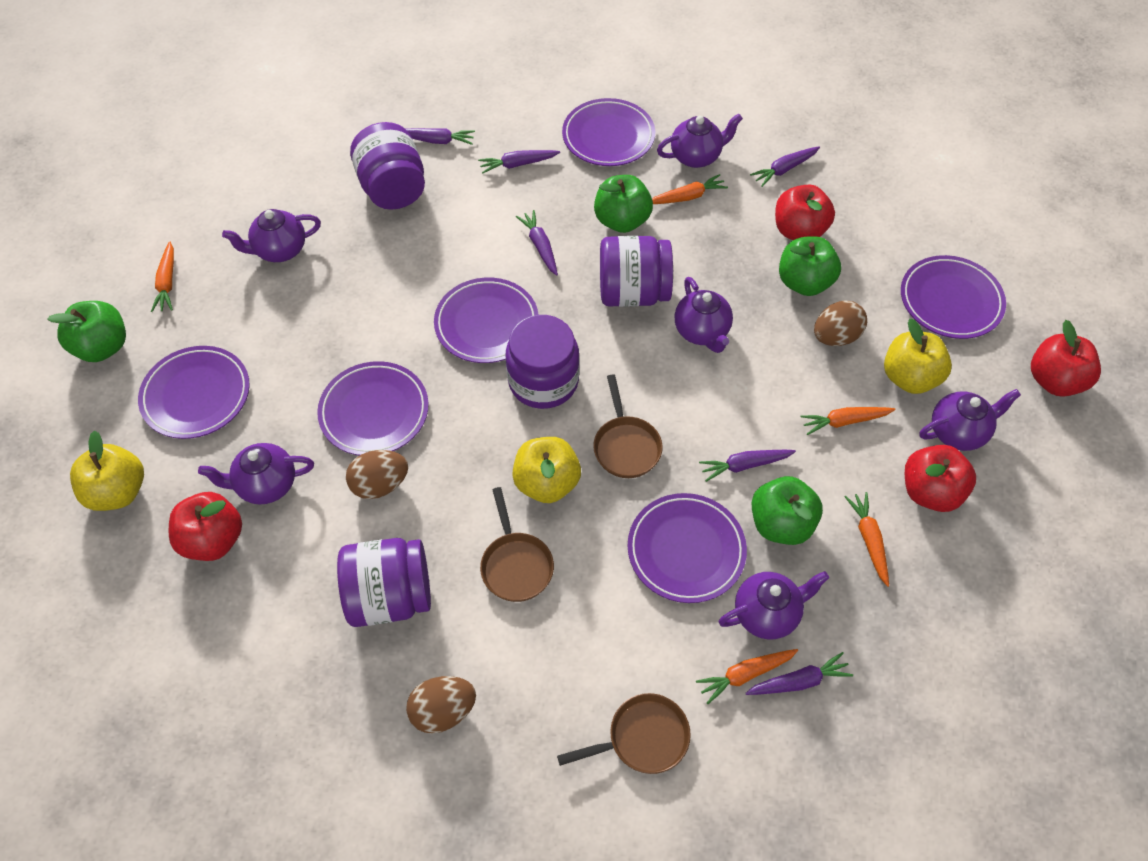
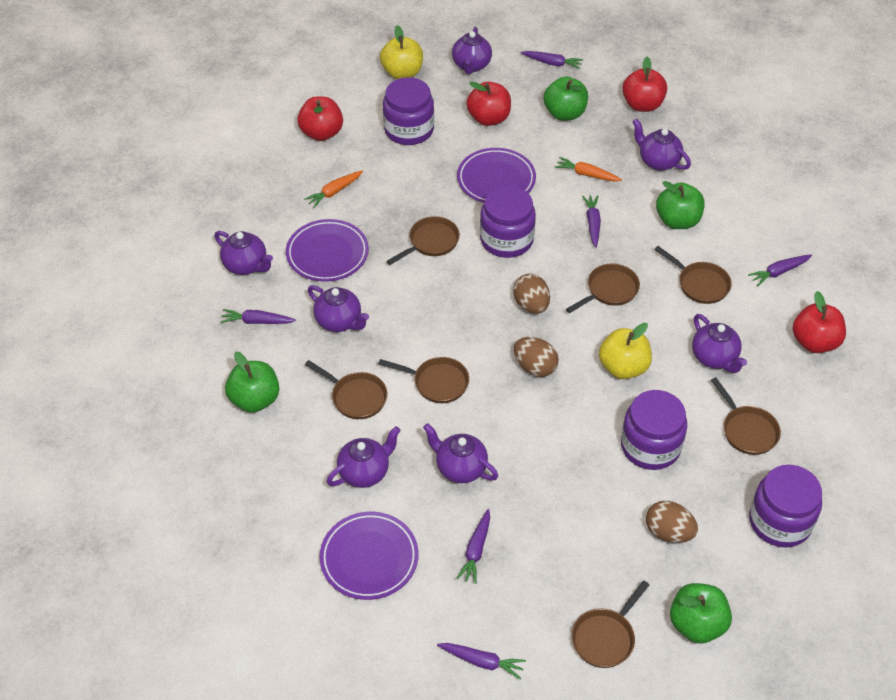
brown pan: 3 -> 7
orange carrot: 5 -> 2
purple plate: 6 -> 3
purple teapot: 6 -> 7
yellow apple: 3 -> 2

